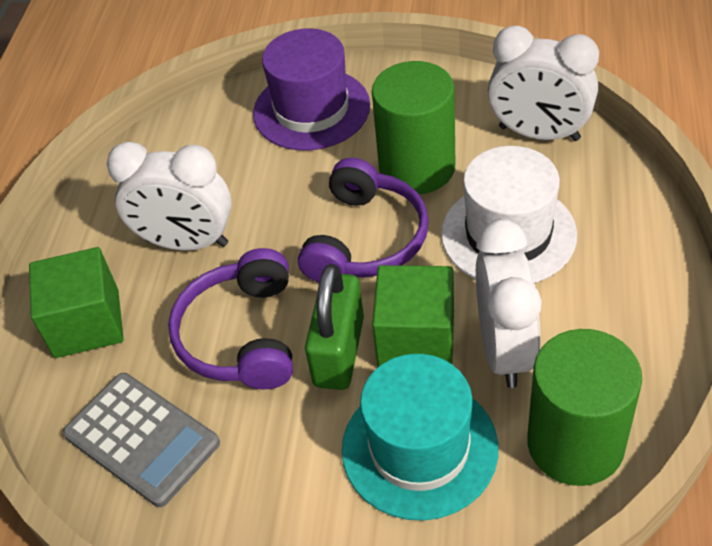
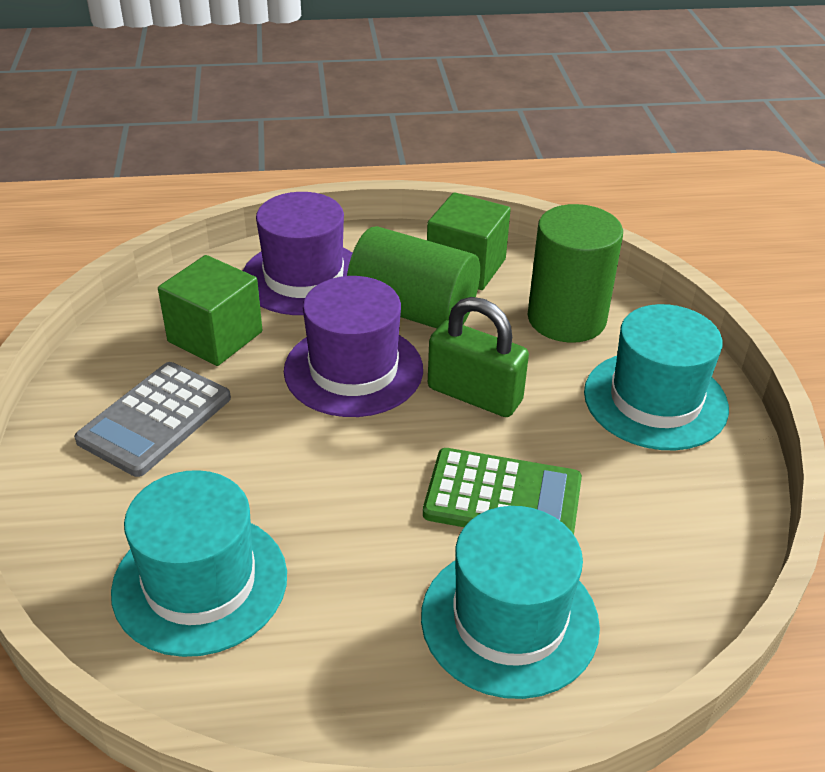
green calculator: 0 -> 1
purple hat: 1 -> 2
purple headphones: 2 -> 0
turquoise hat: 1 -> 3
white clock: 3 -> 0
white hat: 1 -> 0

